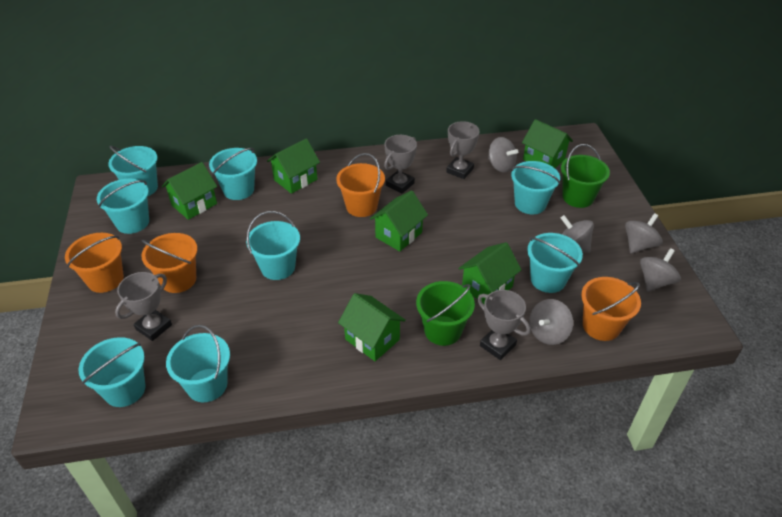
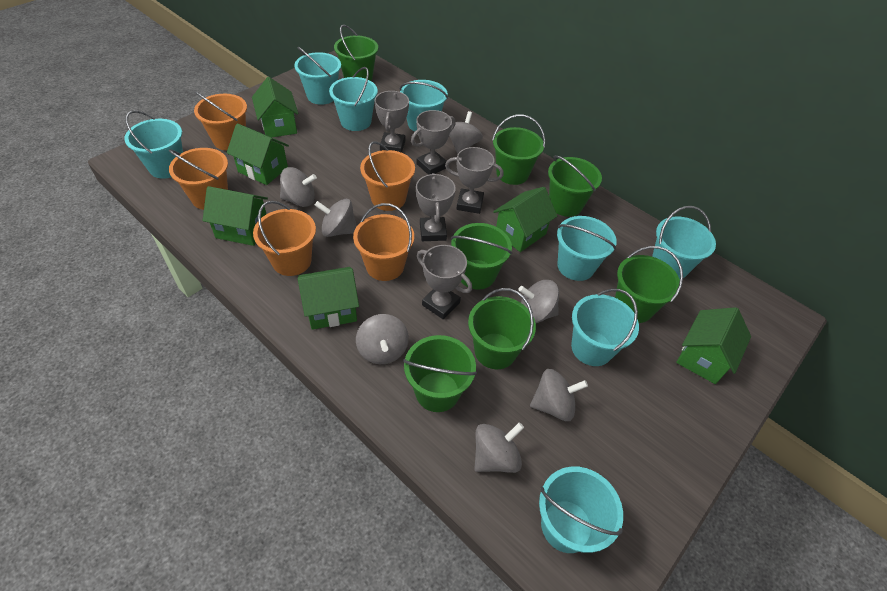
green bucket: 2 -> 7
grey spinning top: 5 -> 7
grey trophy: 4 -> 5
orange bucket: 4 -> 5

